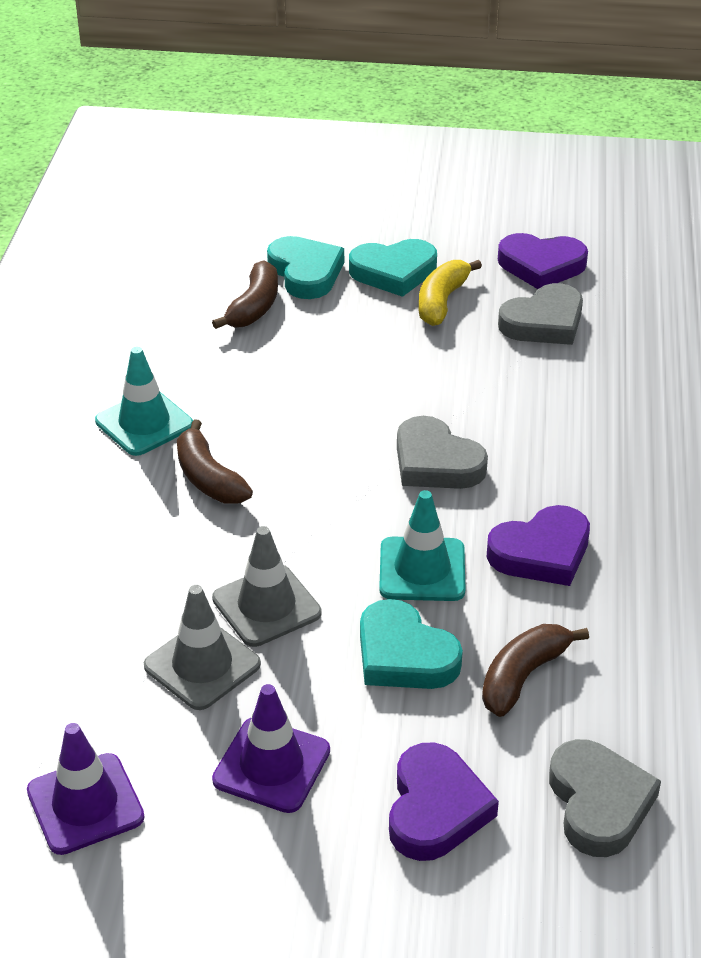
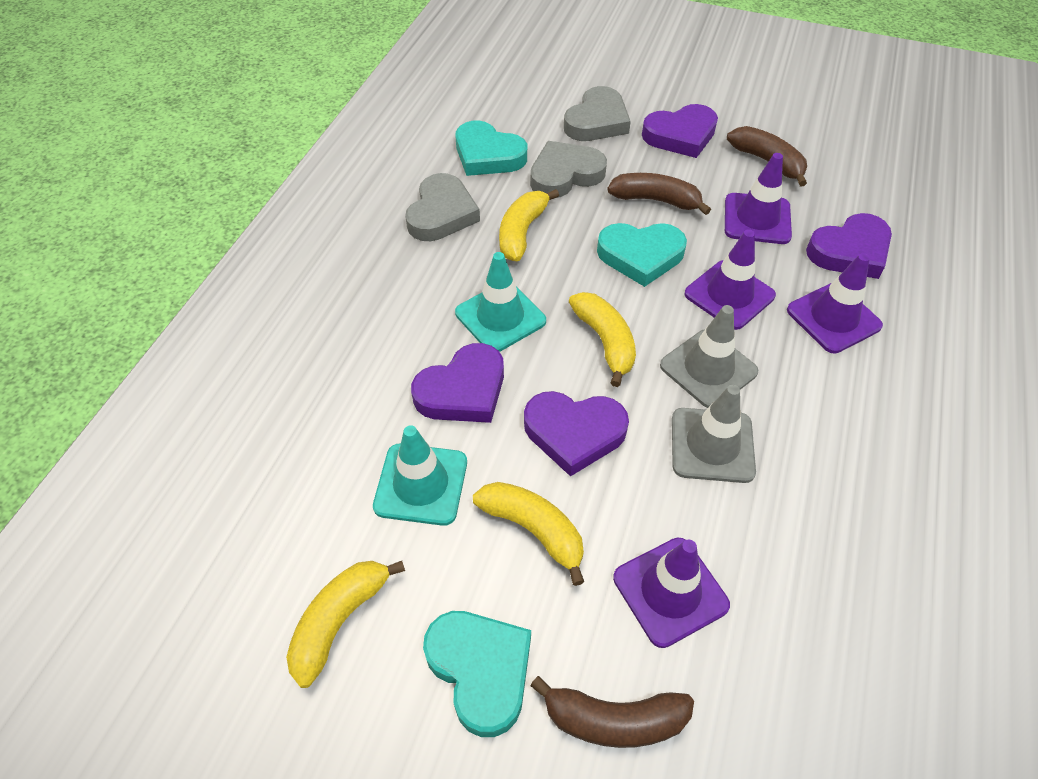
purple heart: 3 -> 4
purple traffic cone: 2 -> 4
yellow banana: 1 -> 4

